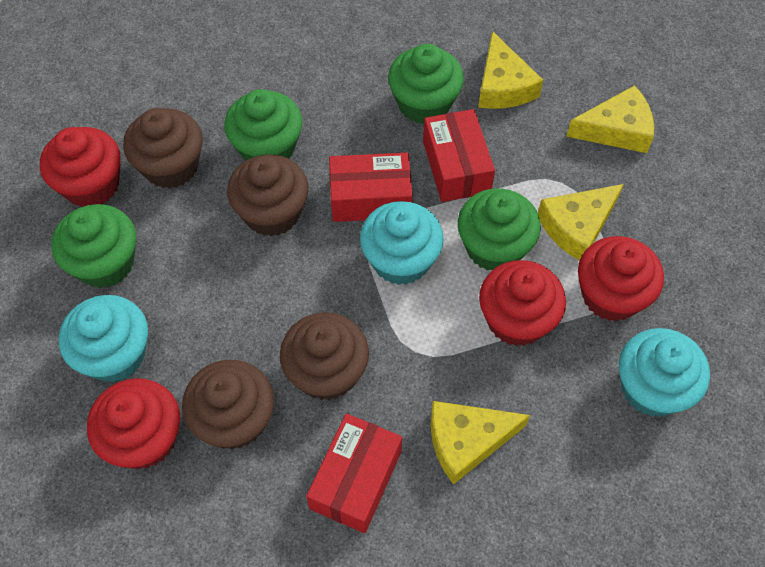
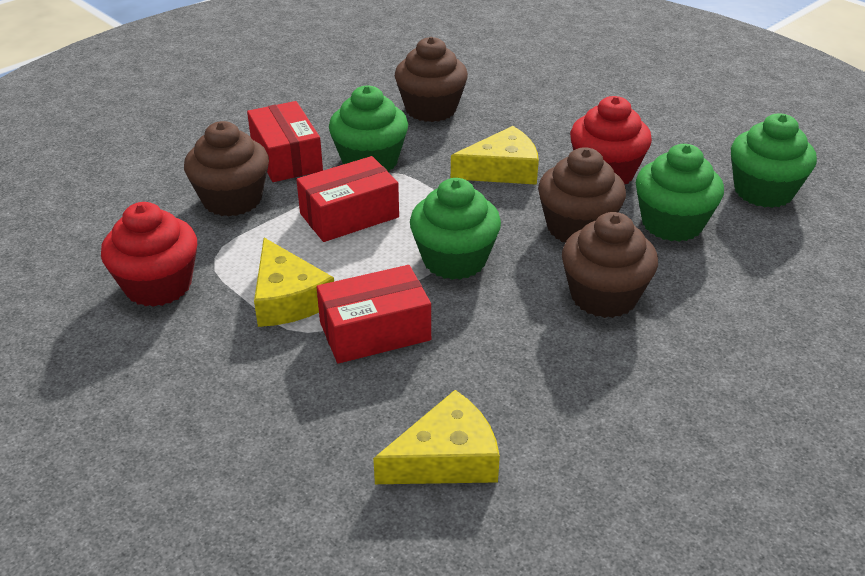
red cupcake: 4 -> 2
turquoise cupcake: 3 -> 0
yellow cheese: 4 -> 3

